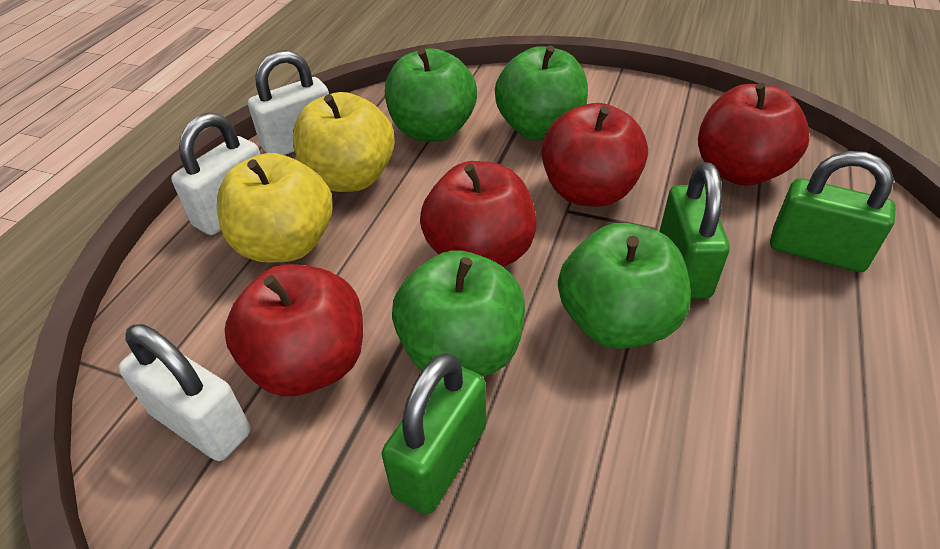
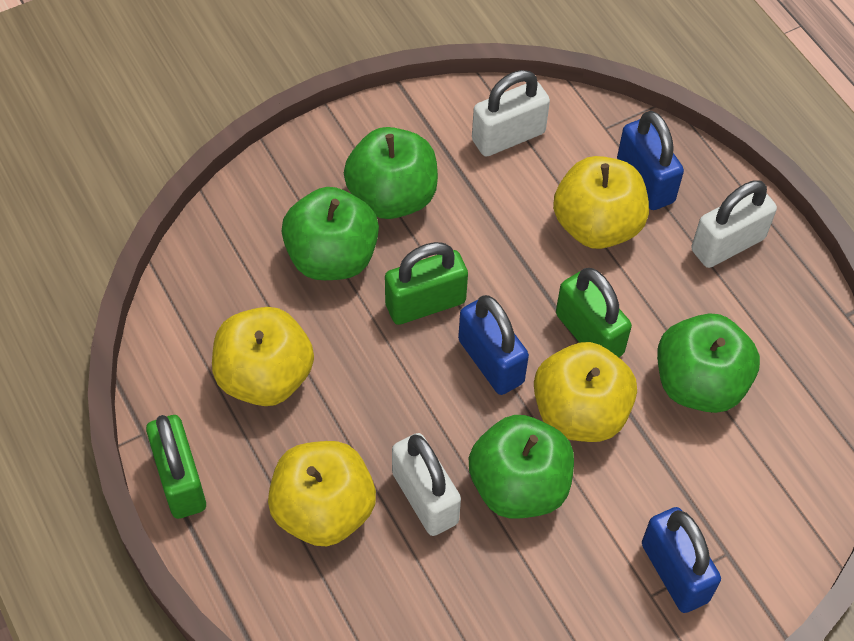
blue padlock: 0 -> 3
red apple: 4 -> 0
yellow apple: 2 -> 4

